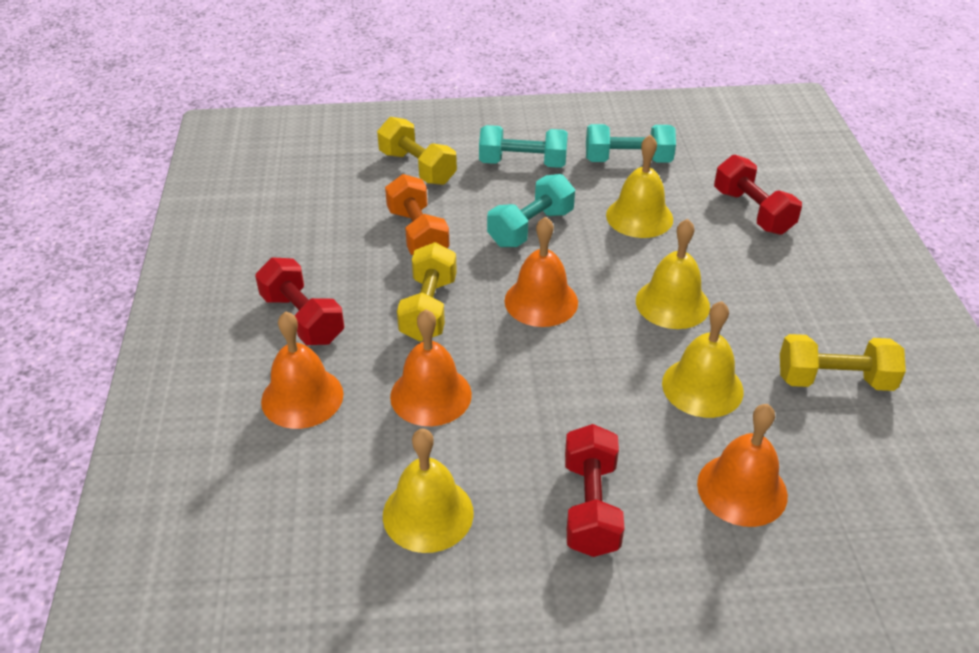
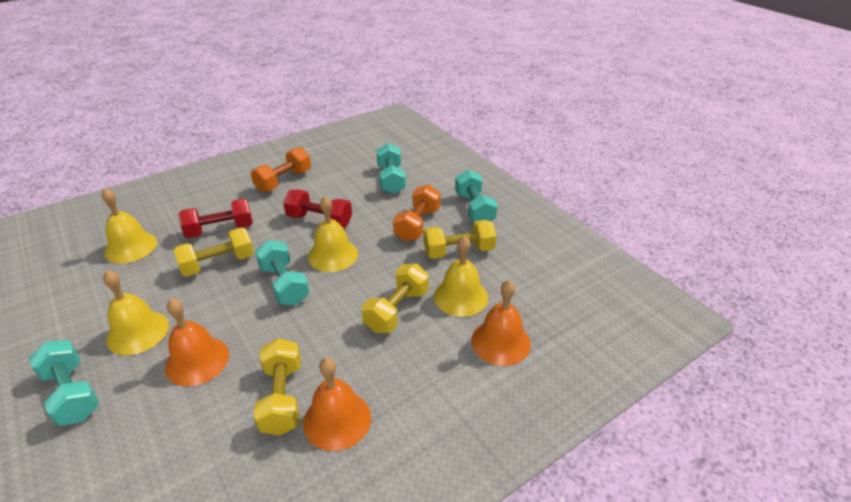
orange bell: 4 -> 3
orange dumbbell: 1 -> 2
red dumbbell: 3 -> 2
turquoise dumbbell: 3 -> 4
yellow dumbbell: 3 -> 4

